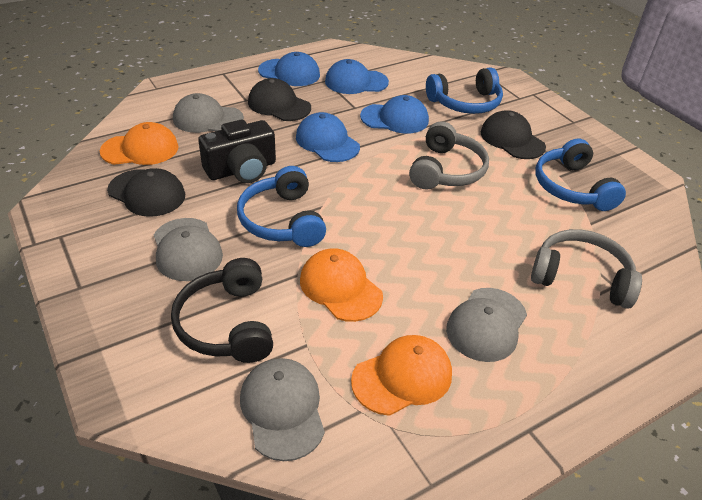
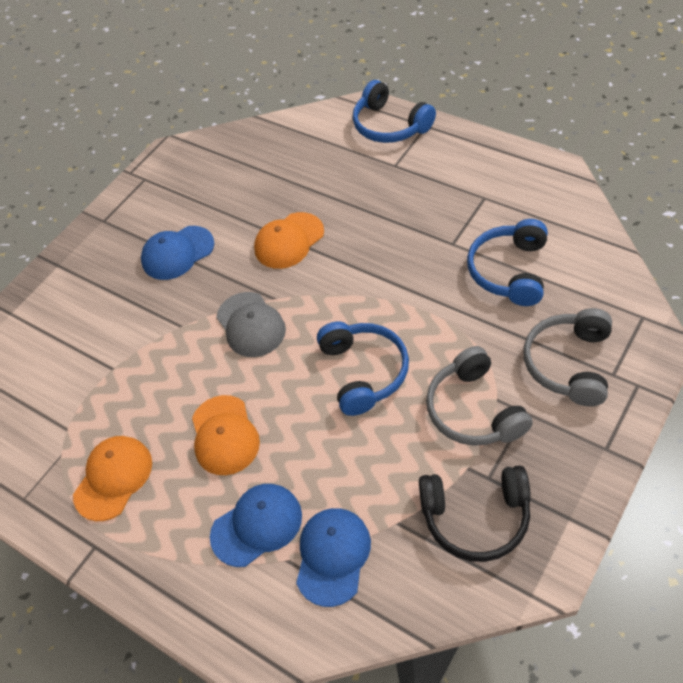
black camera: 1 -> 0
black cap: 3 -> 0
blue cap: 4 -> 3
grey cap: 4 -> 1

